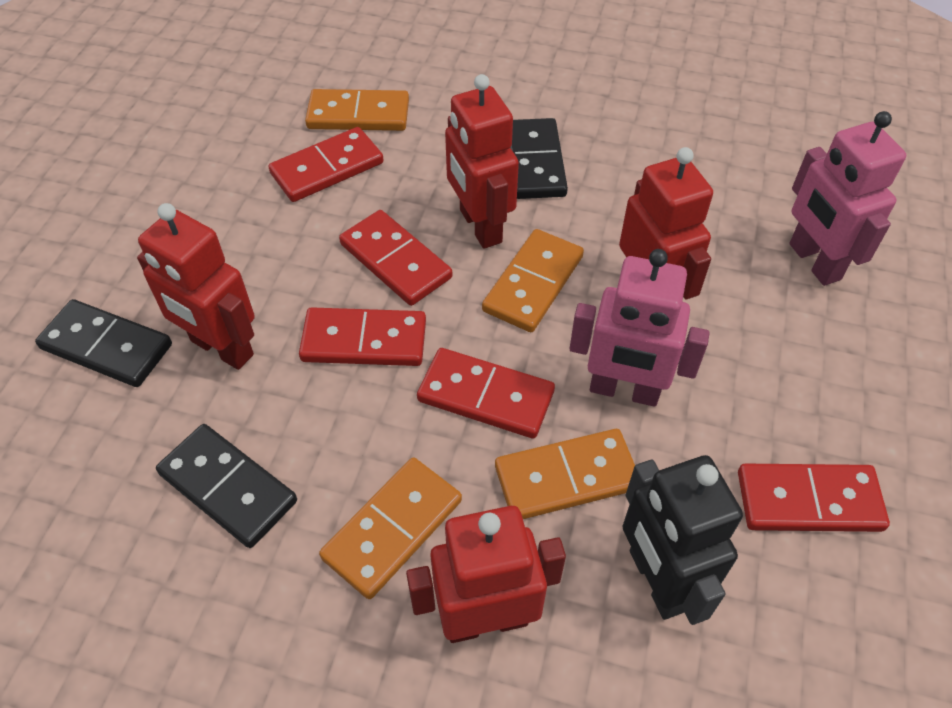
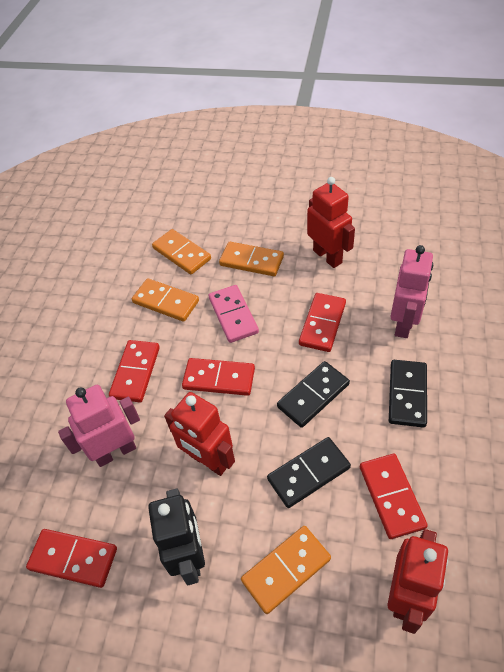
pink domino: 0 -> 1
red robot: 4 -> 3

